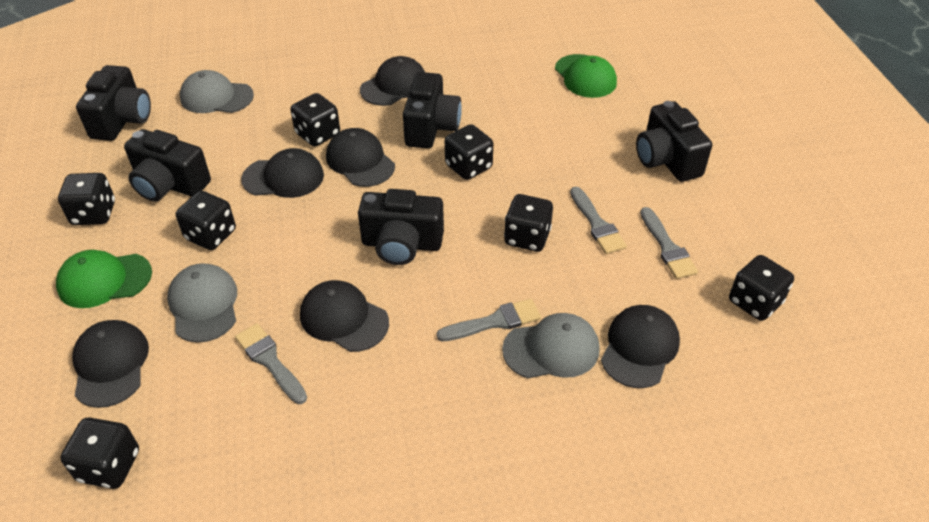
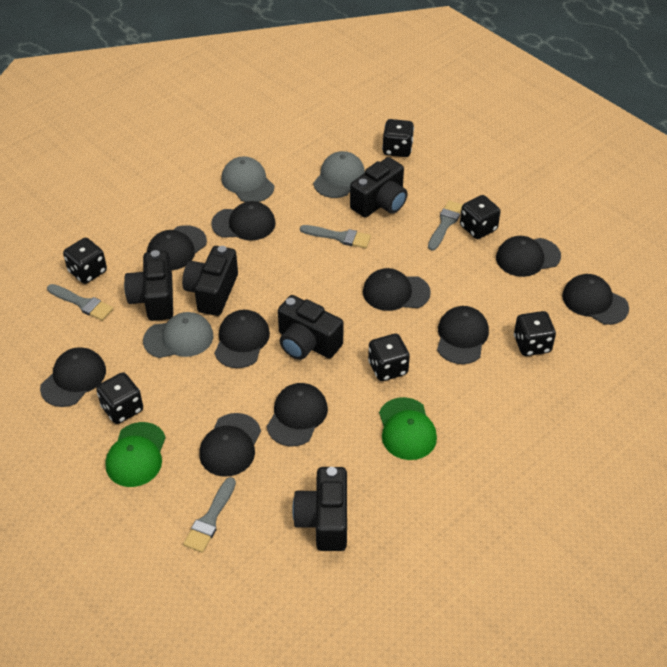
black cap: 6 -> 10
black dice: 7 -> 6

